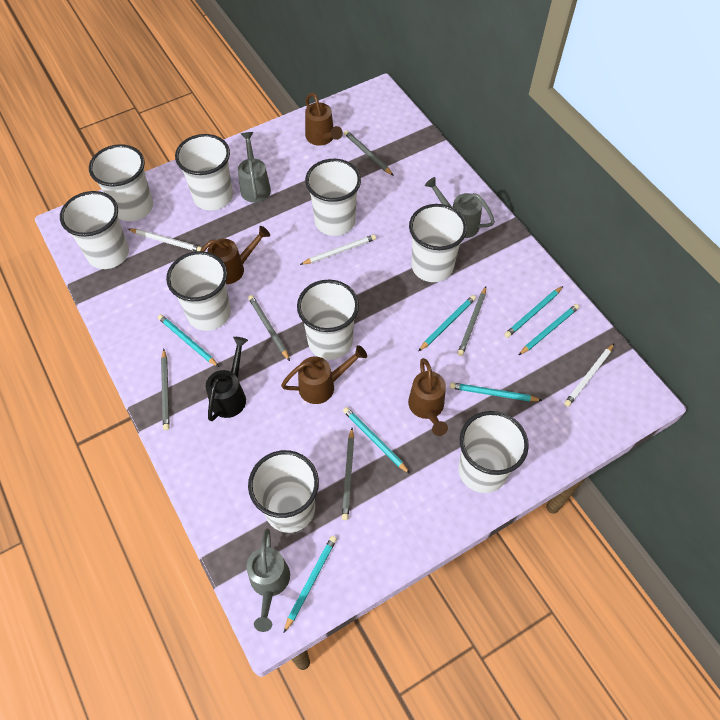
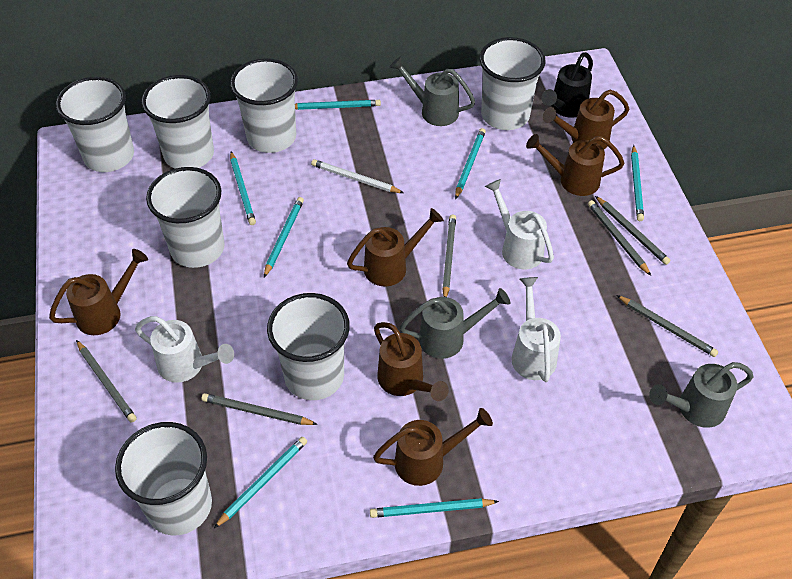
brown watering can: 4 -> 6
grey pencil: 5 -> 6
white cup: 9 -> 7
white pencil: 3 -> 1
white watering can: 0 -> 3

